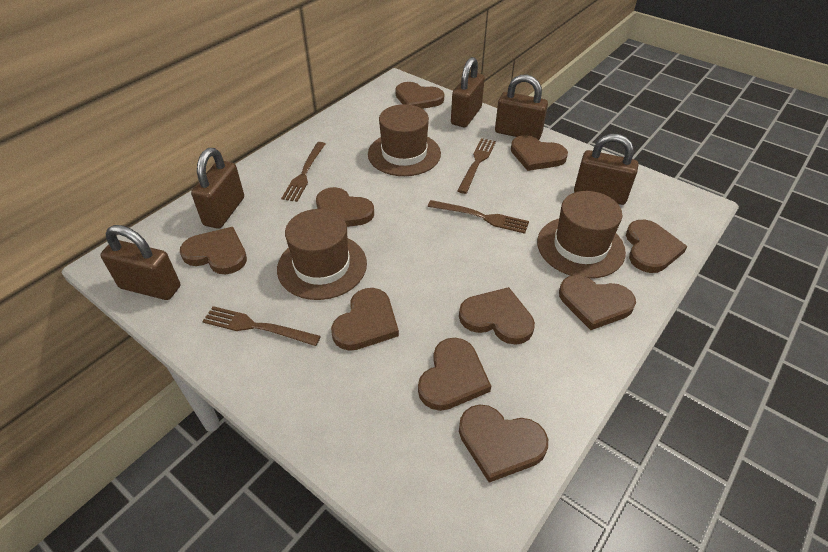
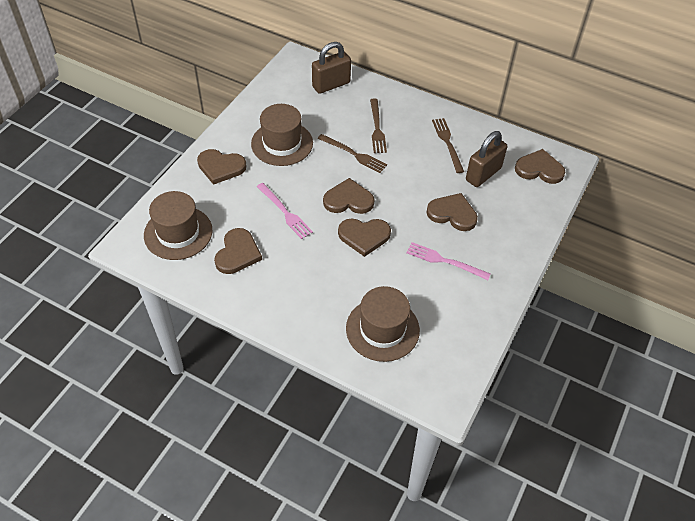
brown fork: 4 -> 3
brown heart: 10 -> 6
brown padlock: 5 -> 2
pink fork: 0 -> 2

